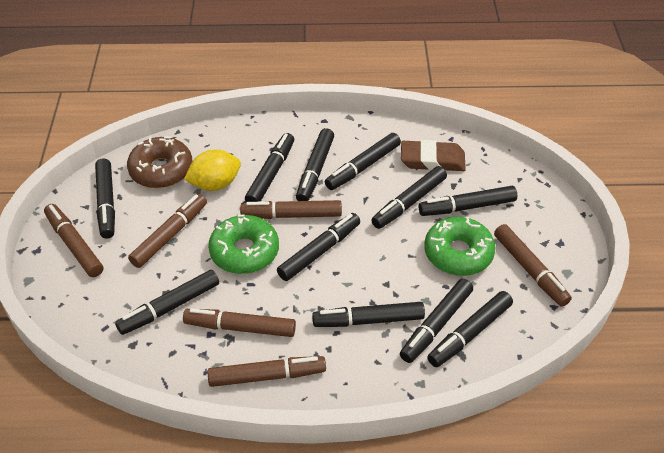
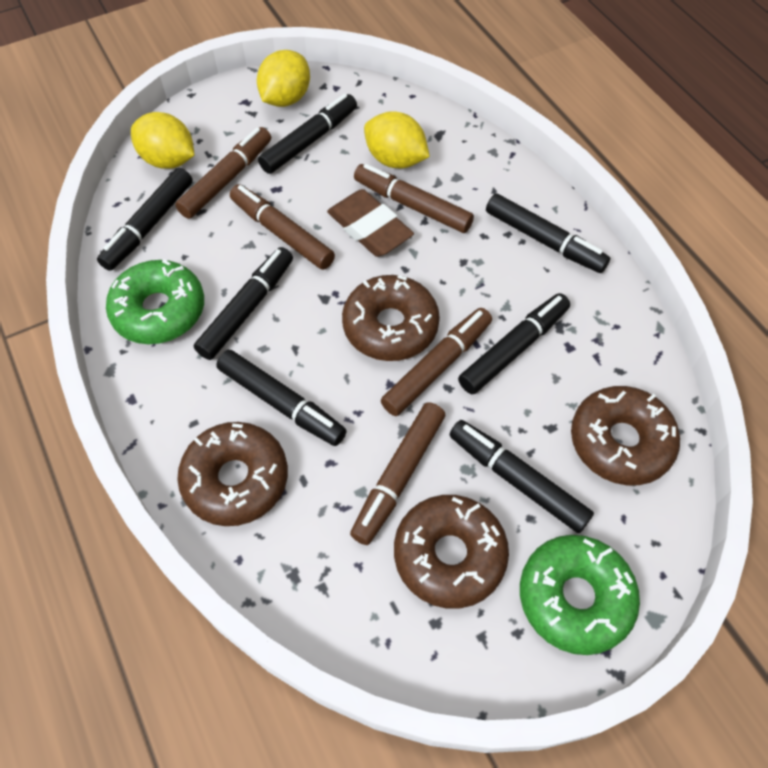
black marker: 11 -> 7
brown donut: 1 -> 4
brown marker: 6 -> 5
yellow lemon: 1 -> 3

